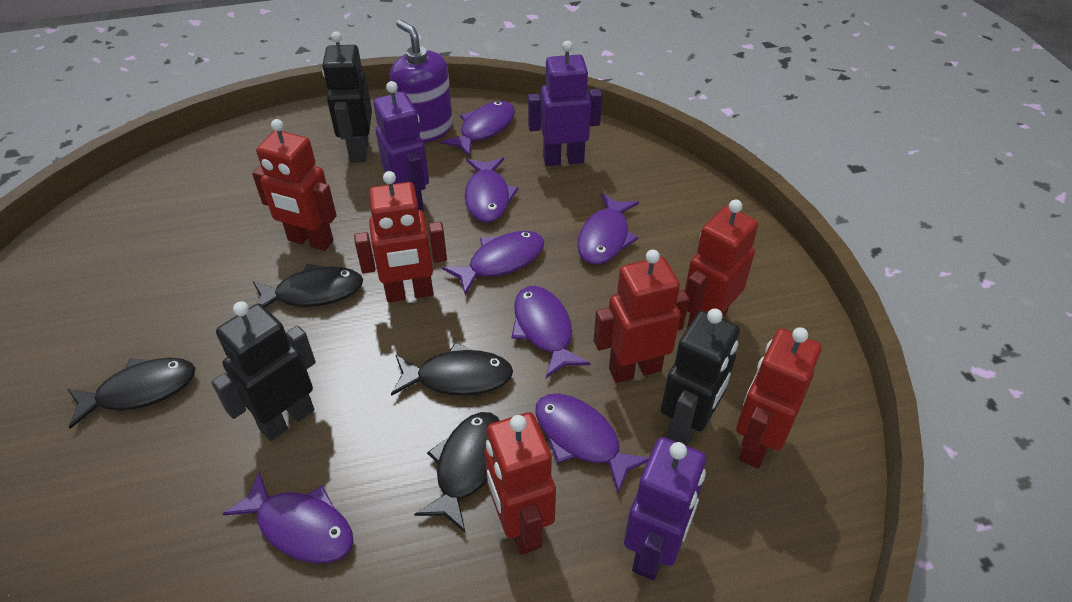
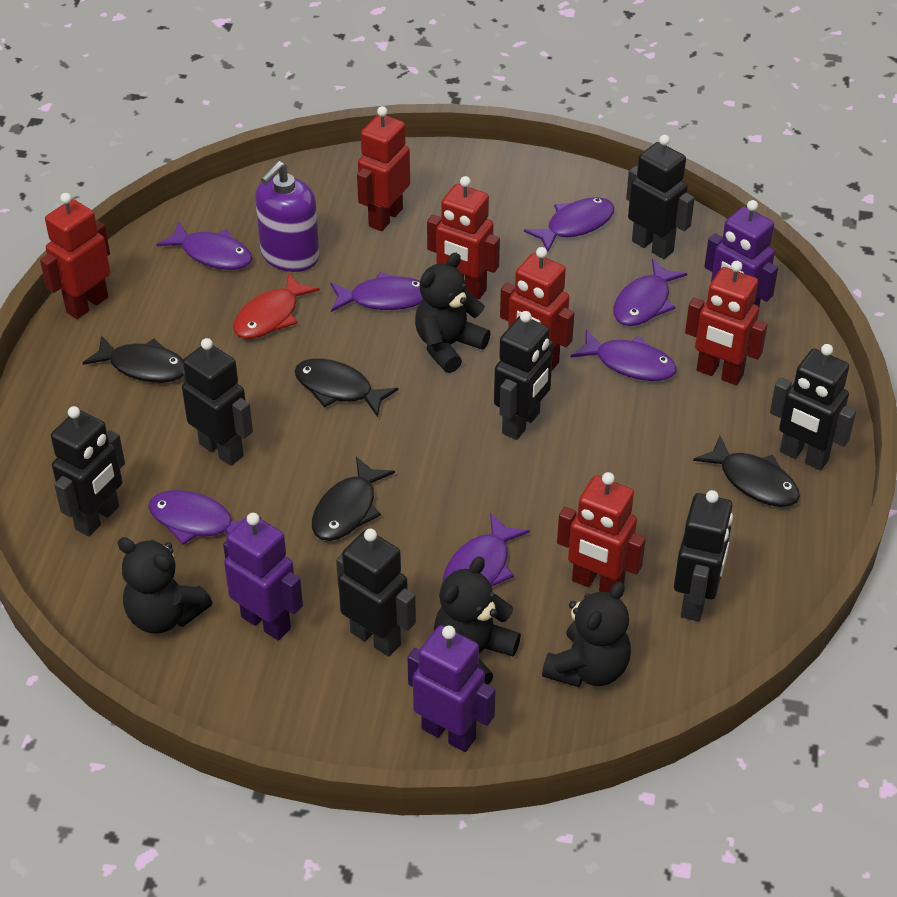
black robot: 3 -> 7
black teddy bear: 0 -> 4
red fish: 0 -> 1

